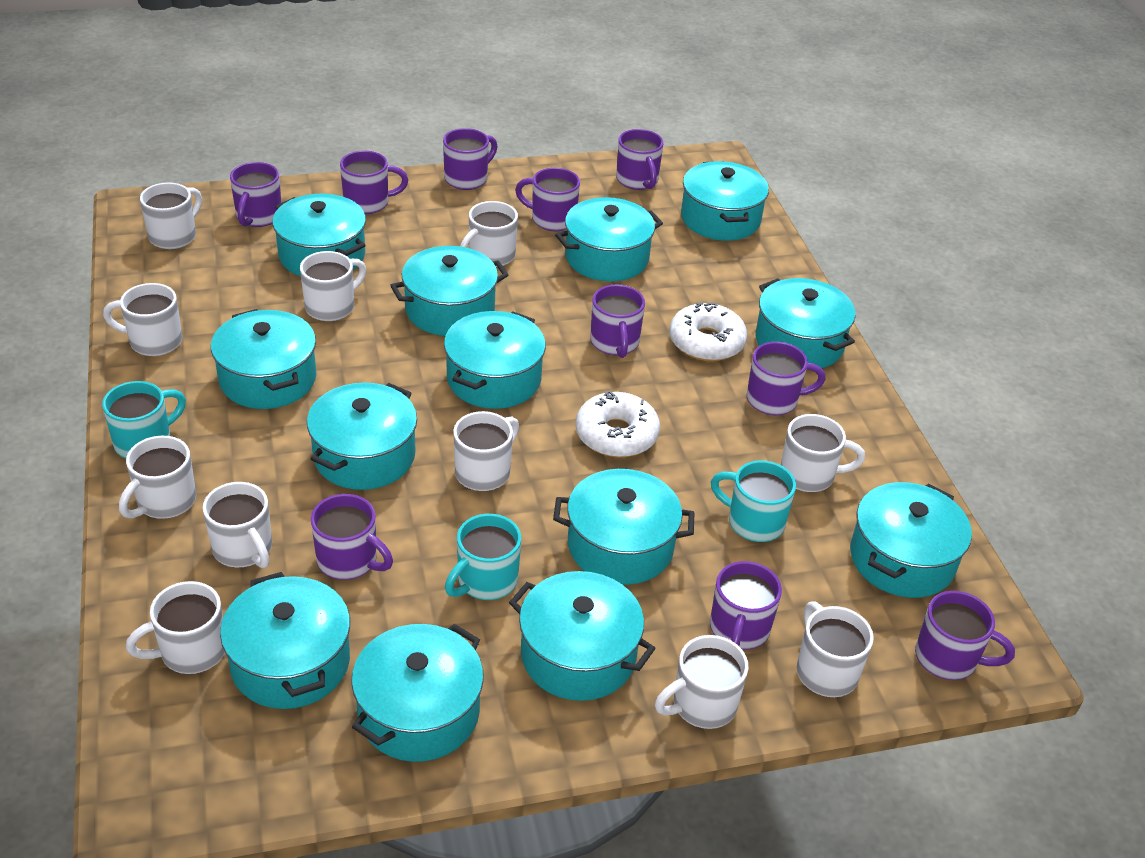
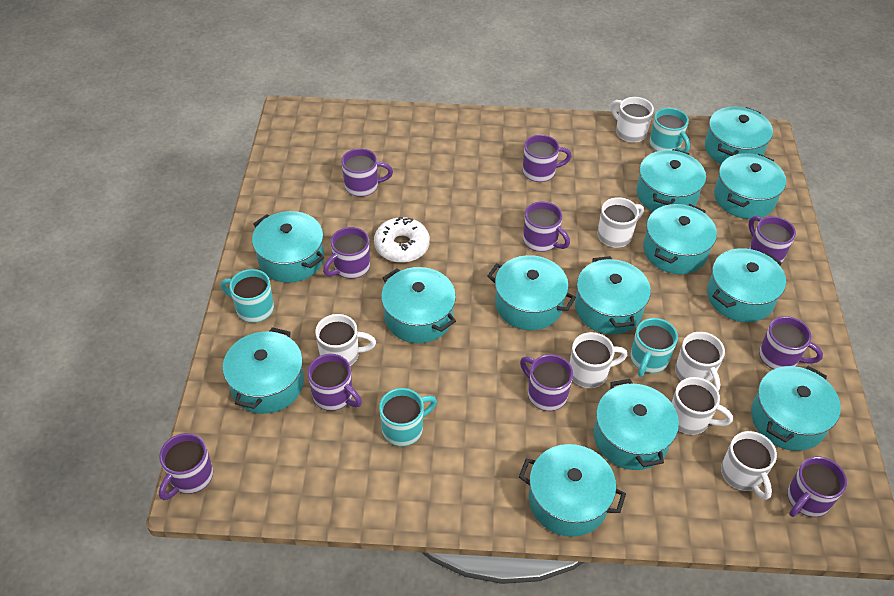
turquoise mug: 3 -> 4
white donut: 2 -> 1
white mug: 11 -> 7

